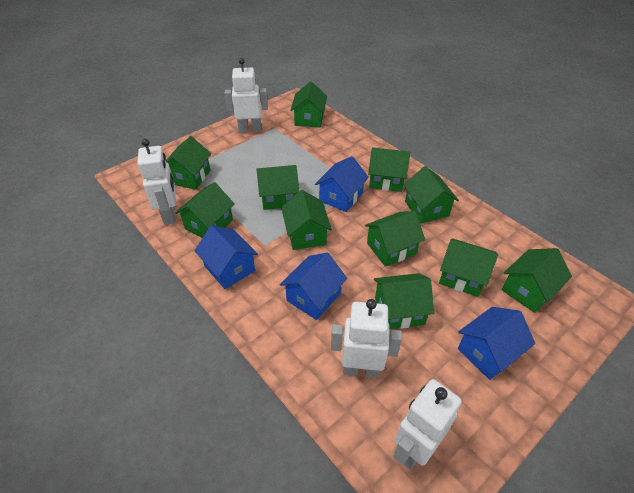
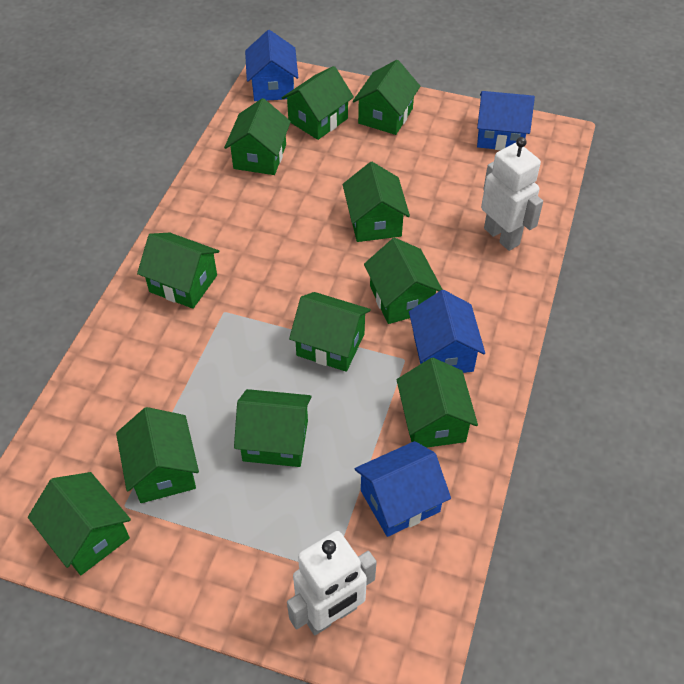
white robot: 4 -> 2

